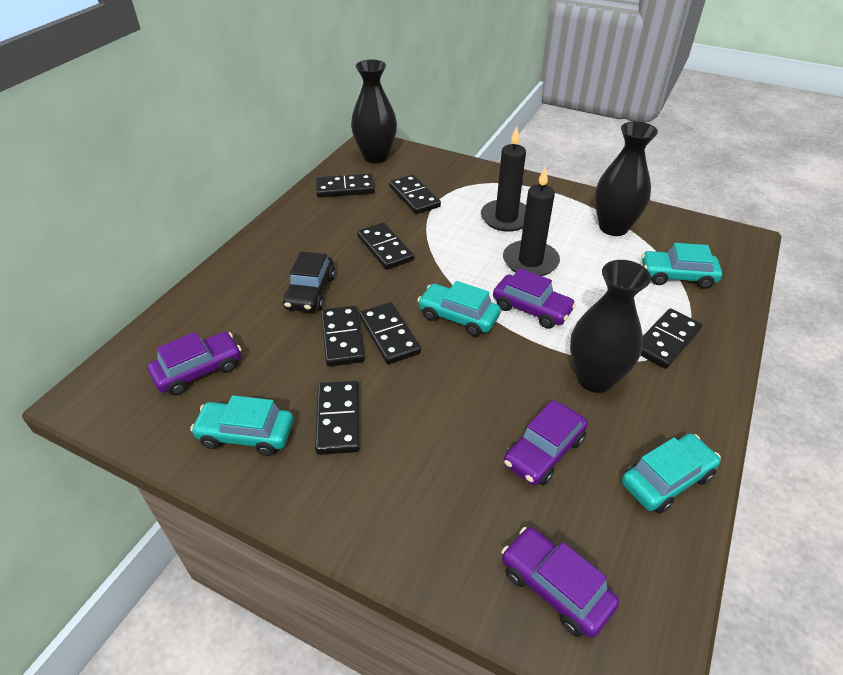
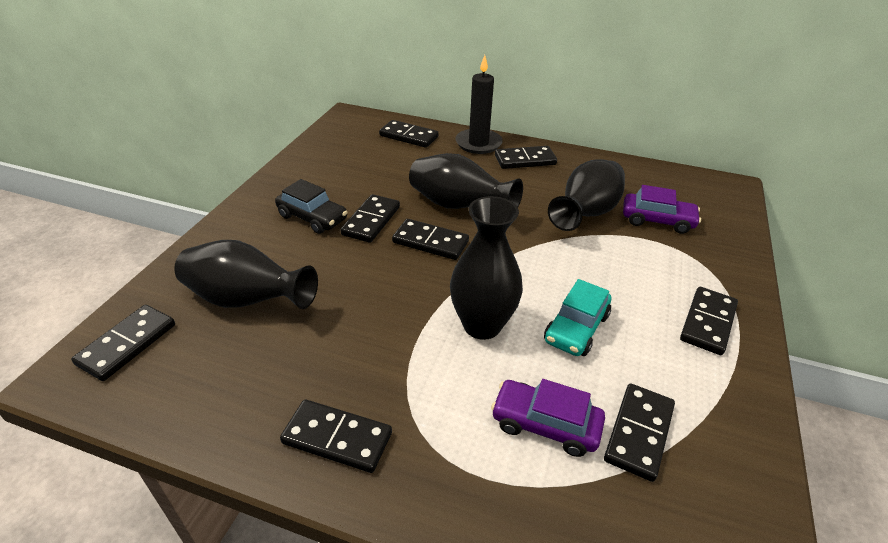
black candle: 2 -> 1
black domino: 7 -> 8
black vase: 3 -> 4
purple car: 4 -> 2
turquoise car: 4 -> 1

